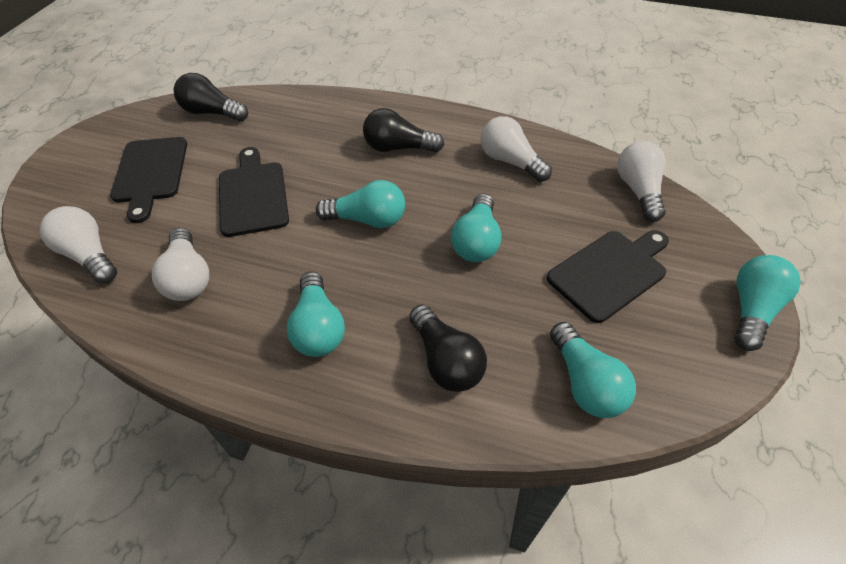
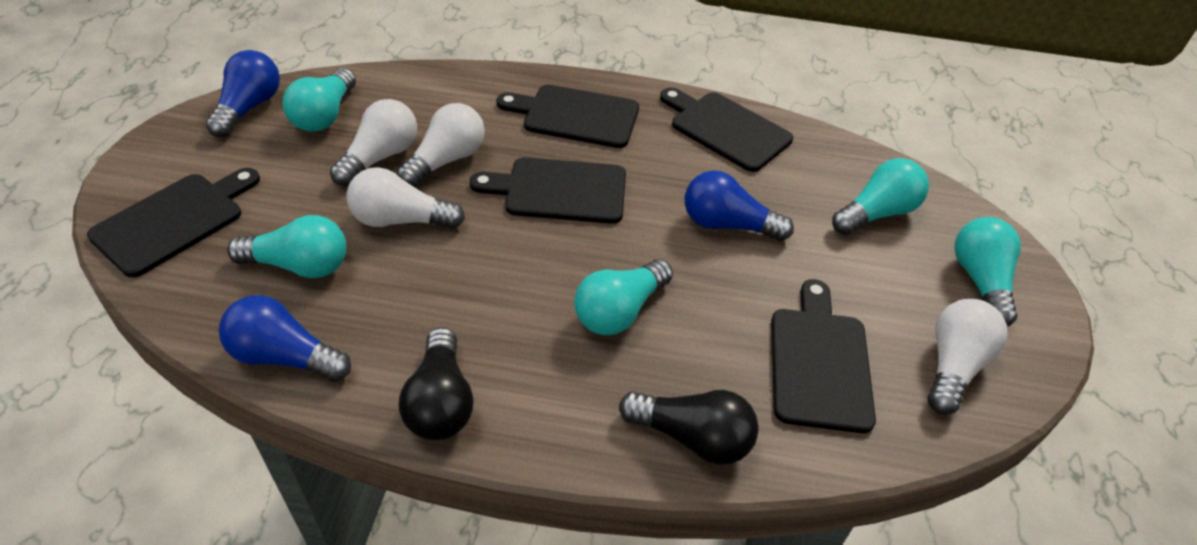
black cutting board: 3 -> 5
black light bulb: 3 -> 2
blue light bulb: 0 -> 3

